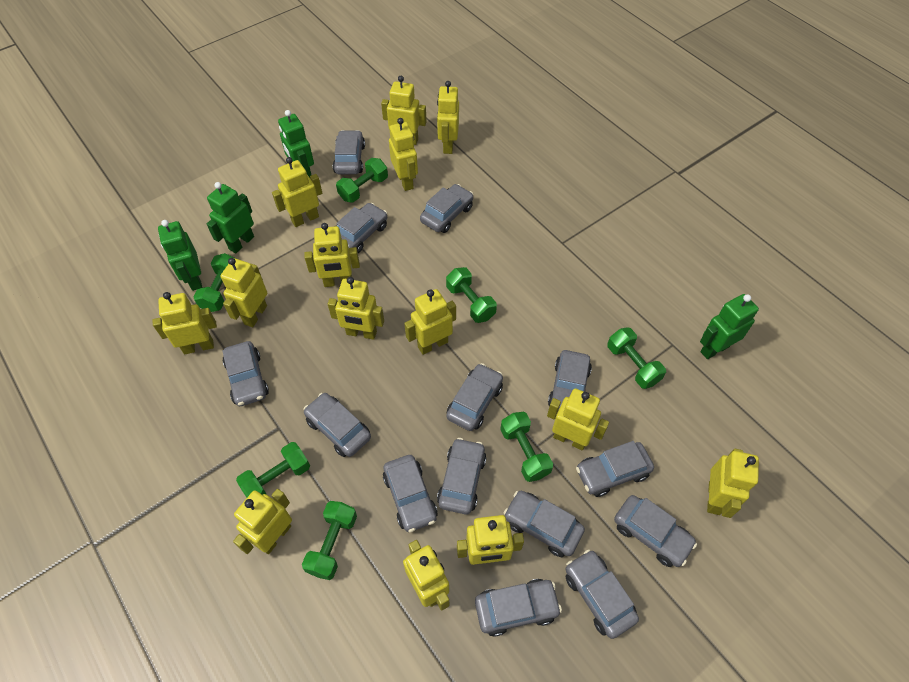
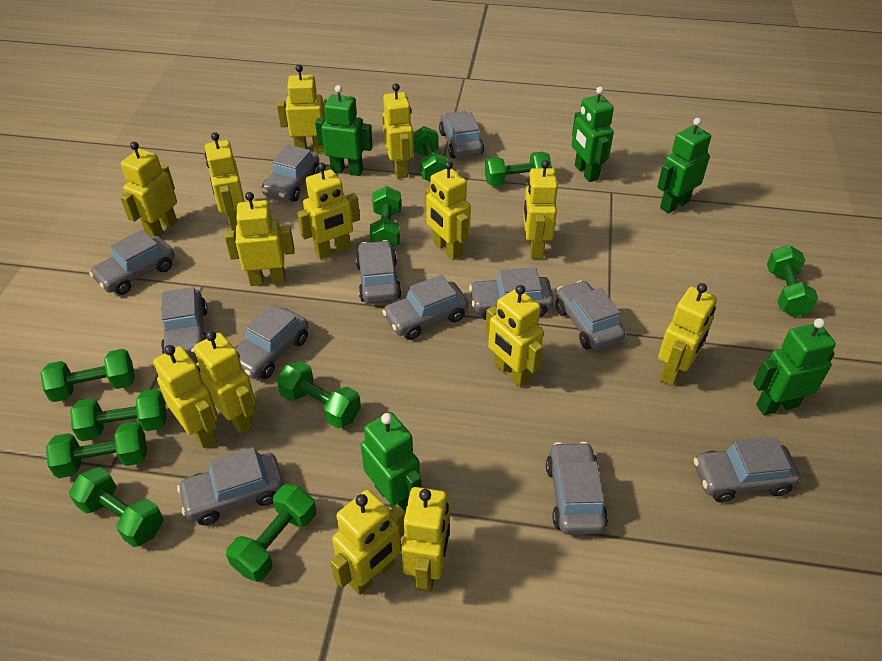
green dumbbell: 7 -> 10
green robot: 4 -> 5
grey car: 14 -> 12

